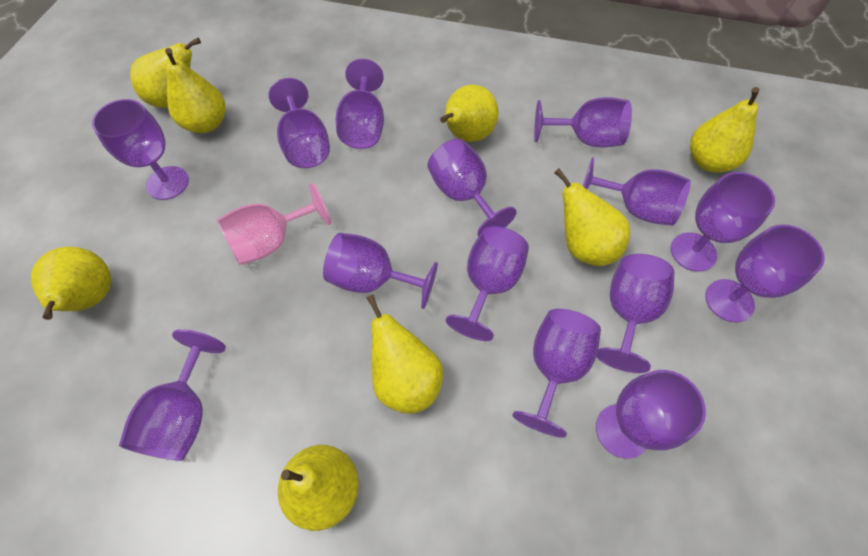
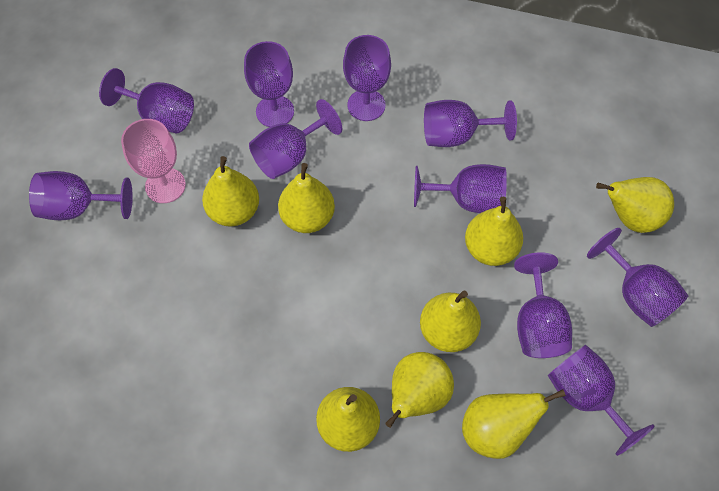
purple goblet: 14 -> 10

